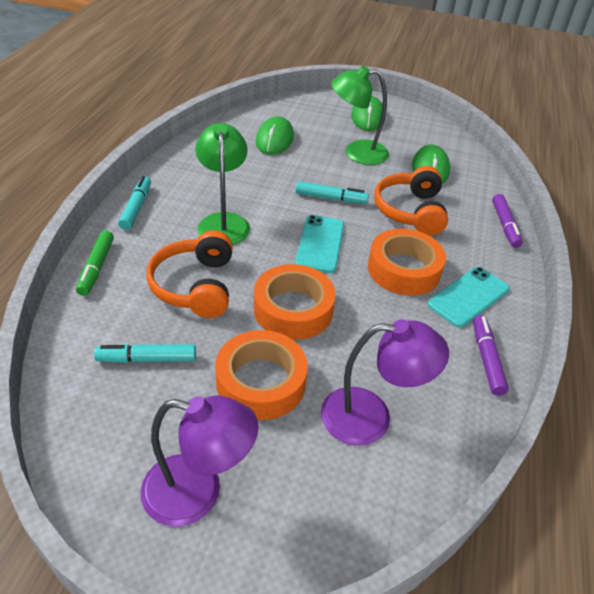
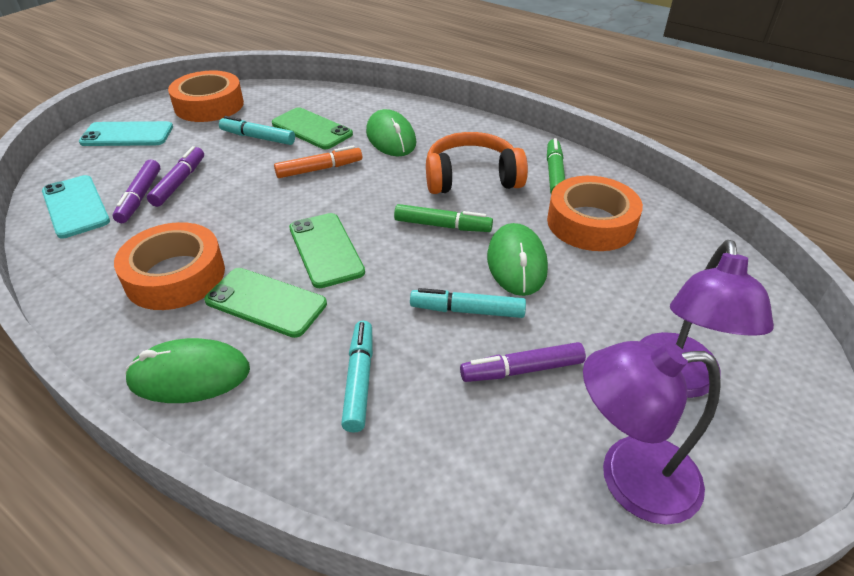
green lamp: 2 -> 0
green marker: 1 -> 2
green phone: 0 -> 3
orange headphones: 2 -> 1
orange marker: 0 -> 1
purple marker: 2 -> 3

